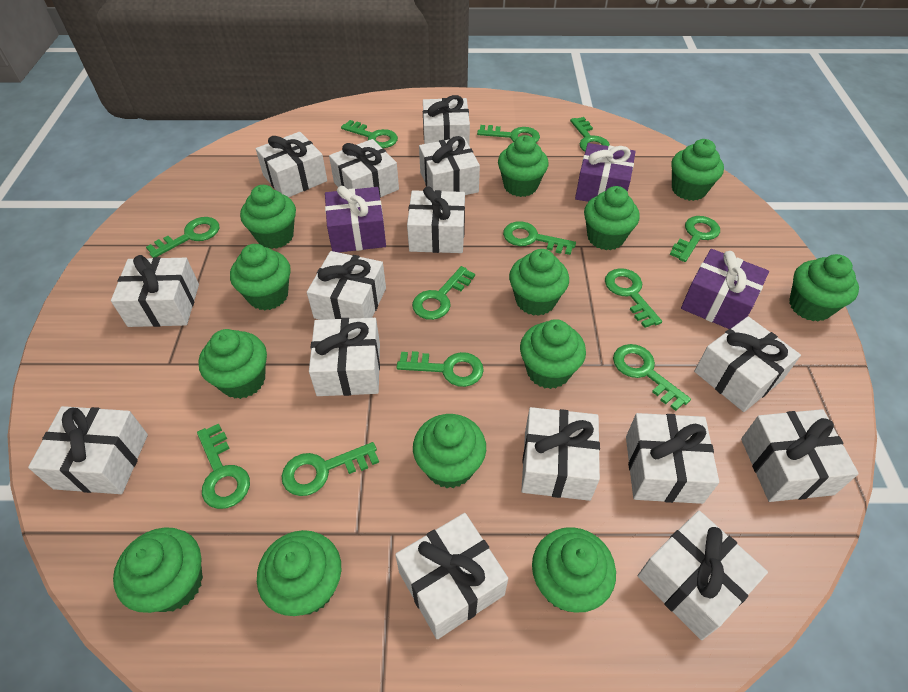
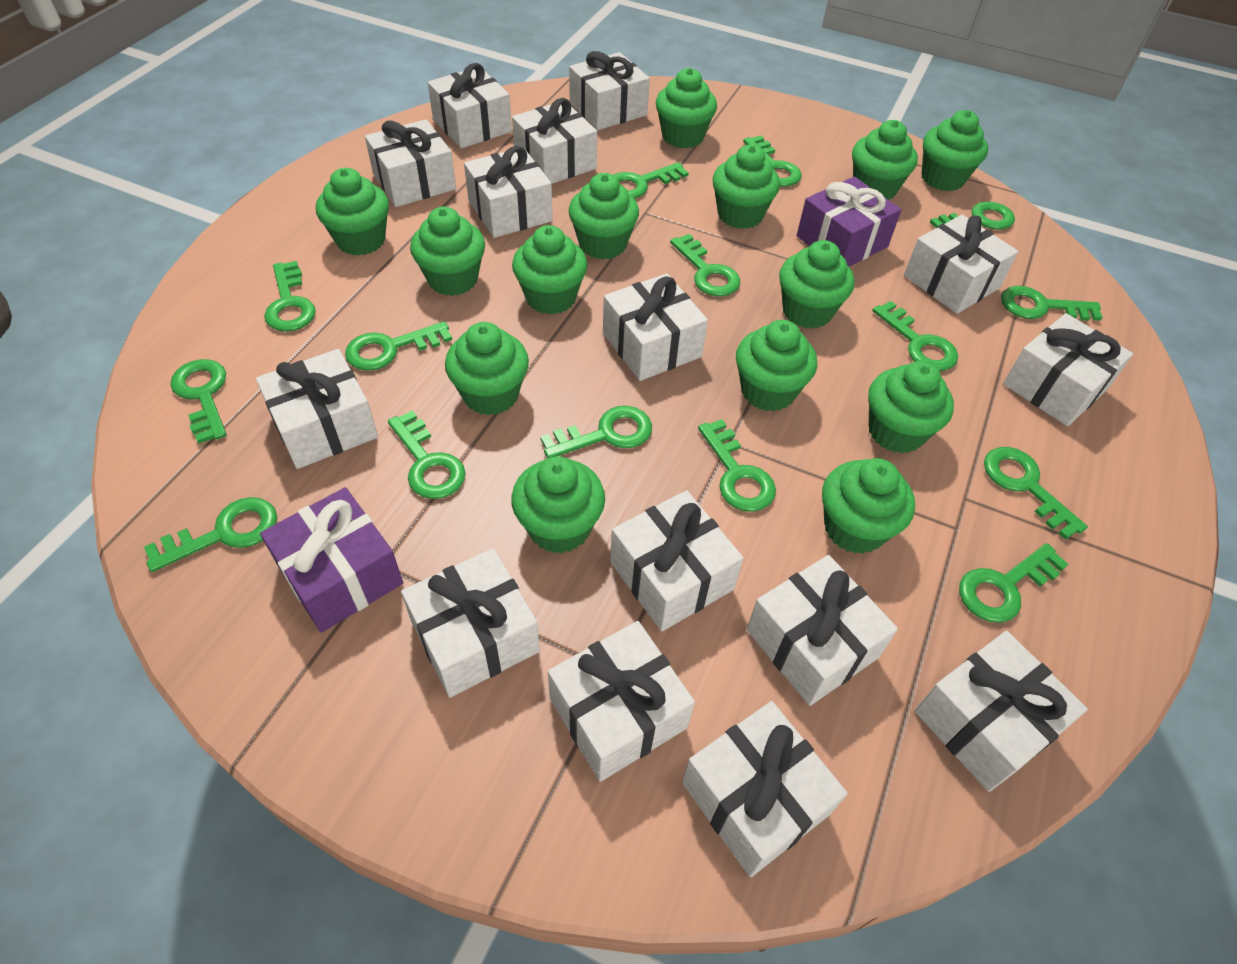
green cupcake: 13 -> 14
green key: 12 -> 15
purple gift: 3 -> 2

